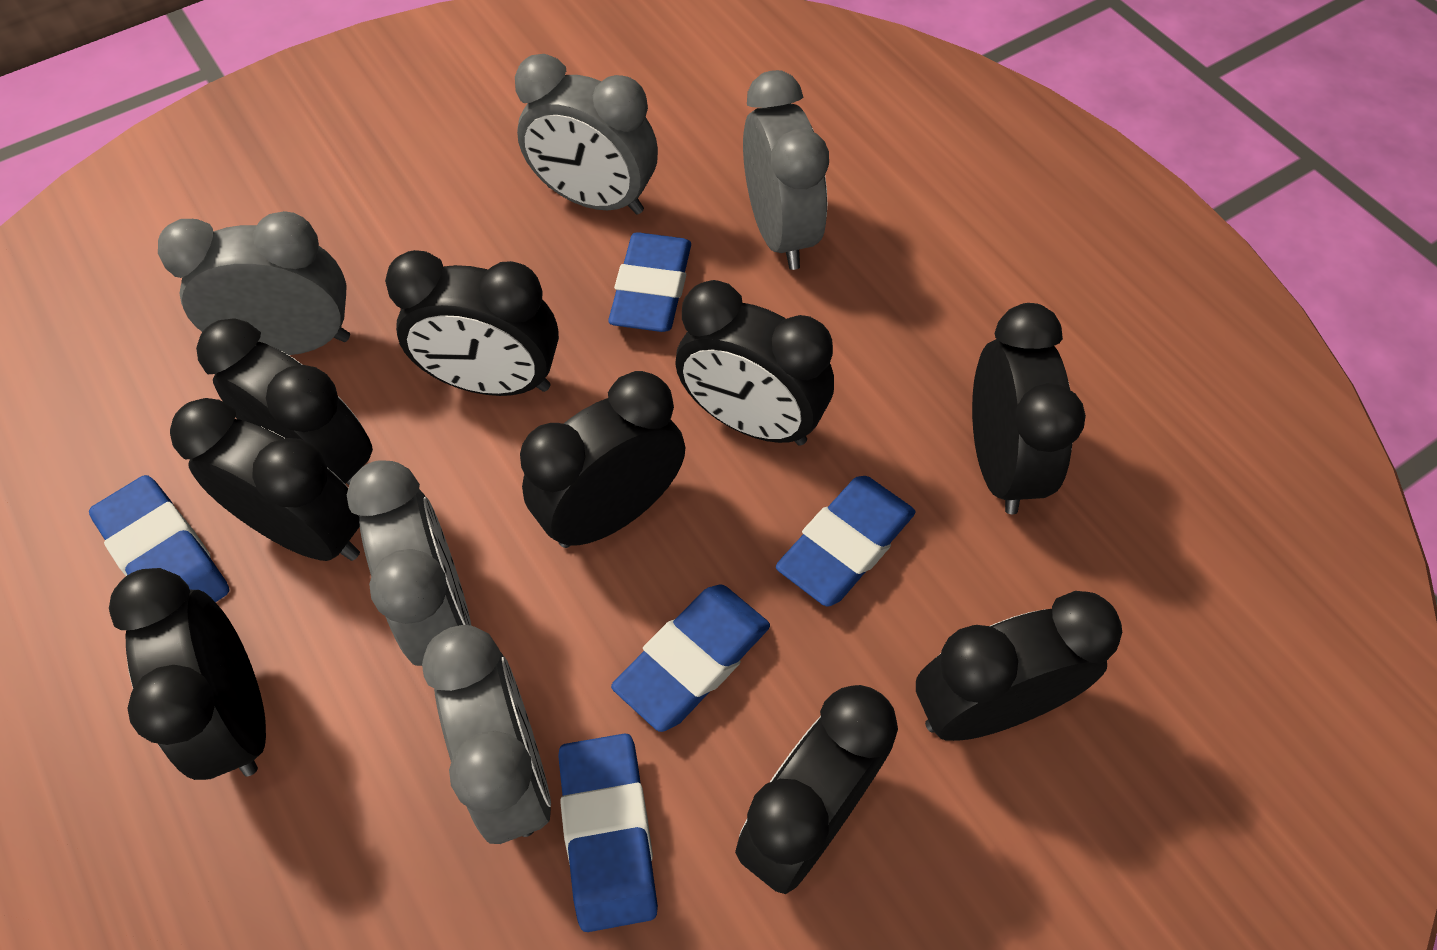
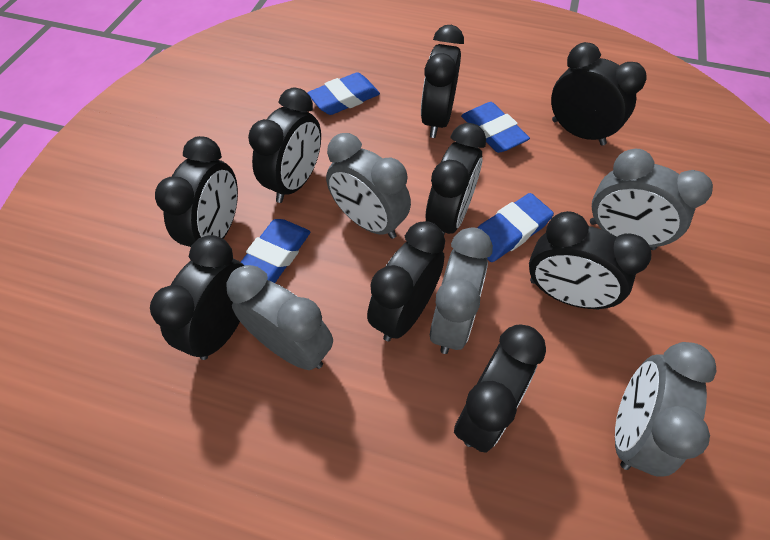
blue eraser: 5 -> 4

